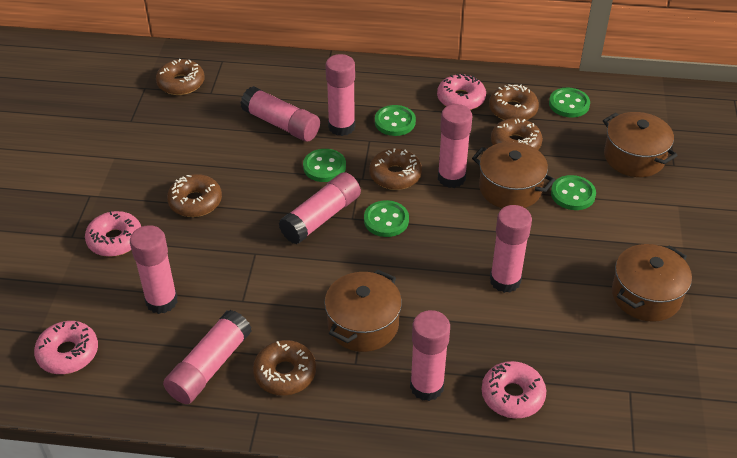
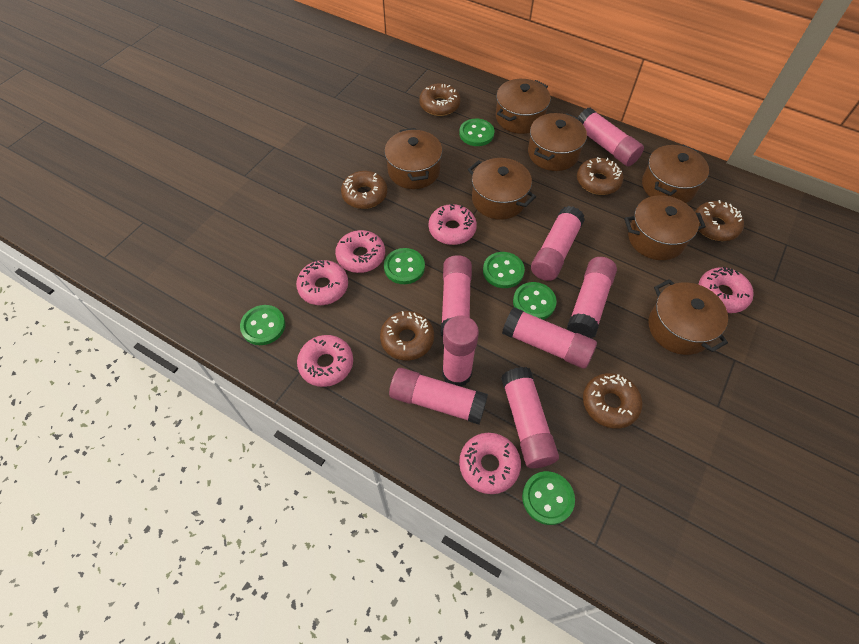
brown pot: 4 -> 7
green button: 5 -> 6
pink donut: 4 -> 6

